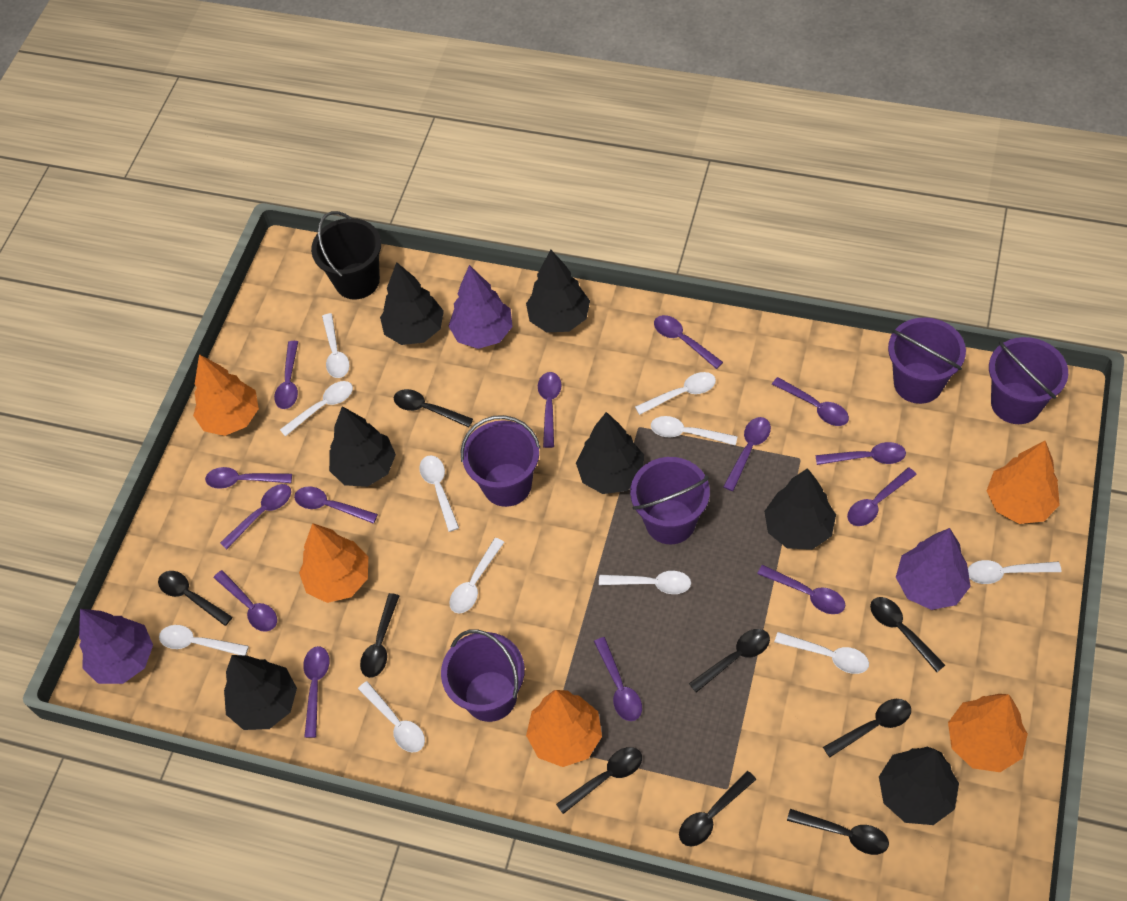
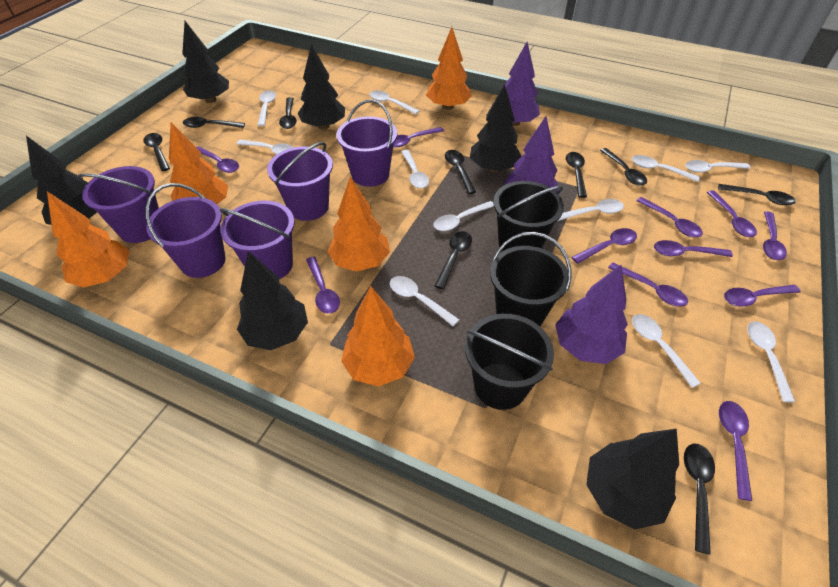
black bucket: 1 -> 3
black tree: 7 -> 6
purple spoon: 14 -> 11

